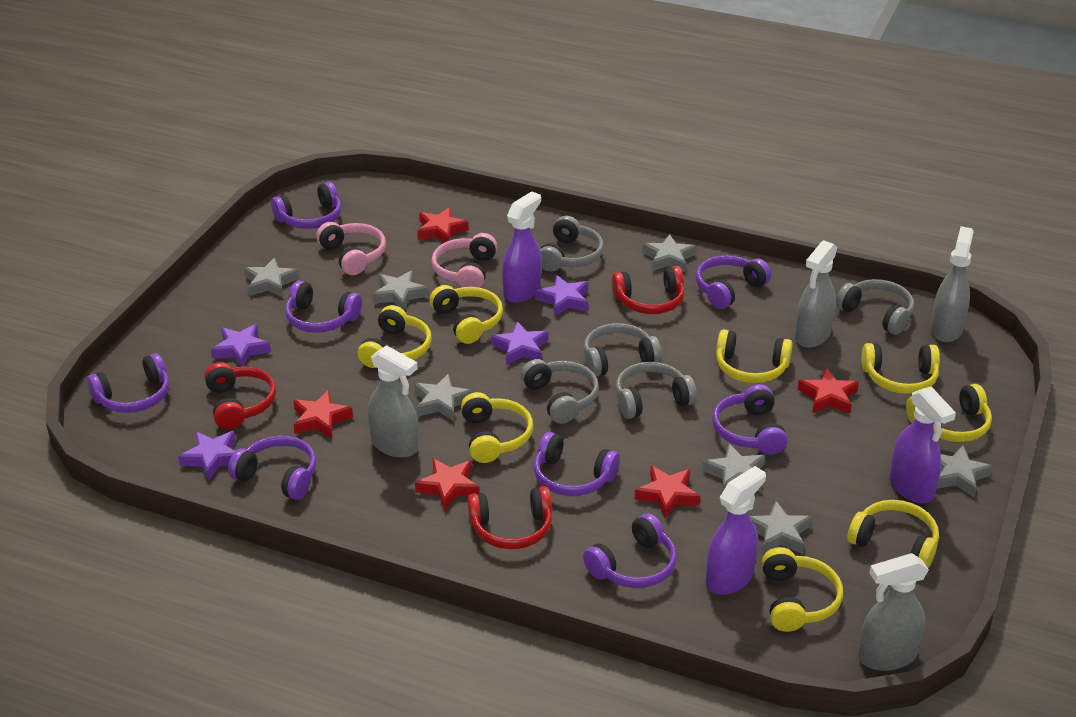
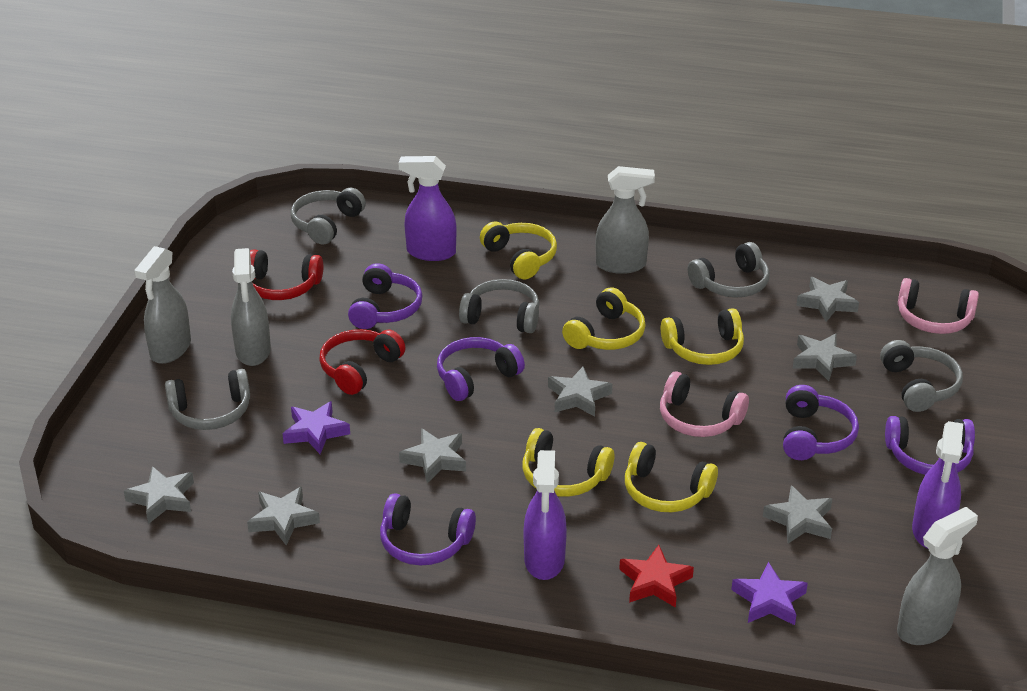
purple headphones: 8 -> 5
purple star: 4 -> 2
red headphones: 3 -> 2
red star: 5 -> 1
yellow headphones: 8 -> 5

